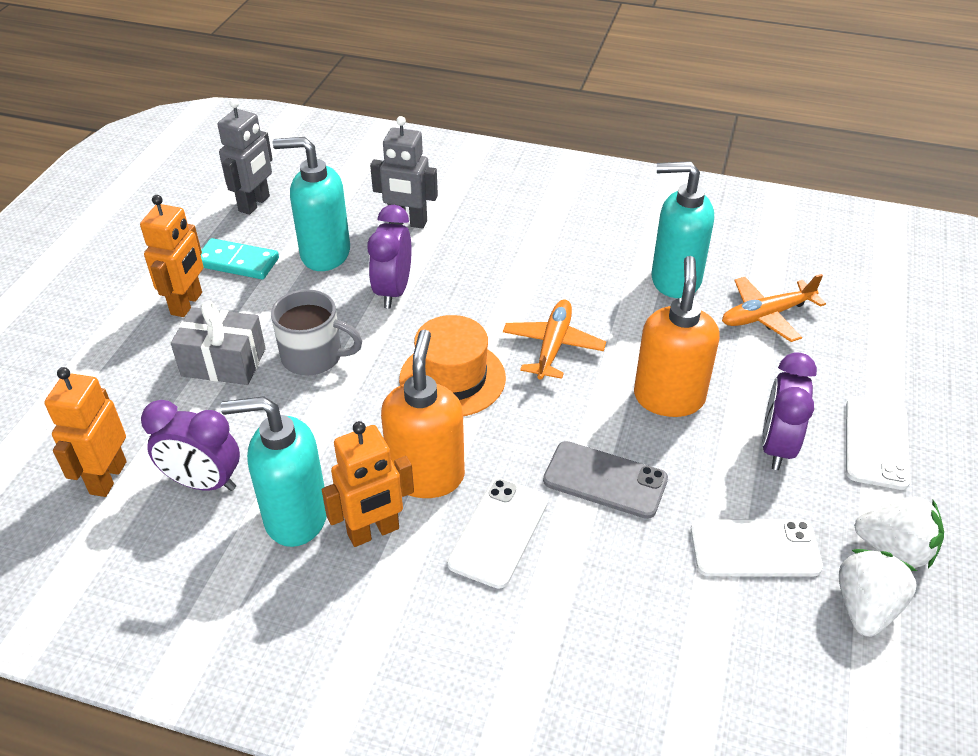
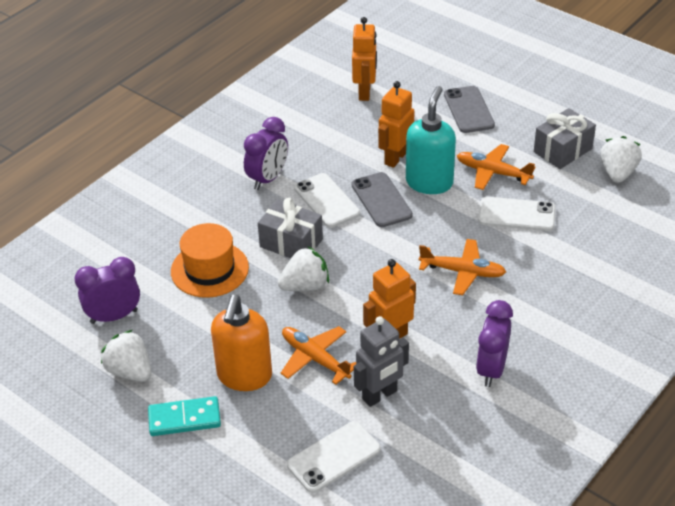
grey gift: 1 -> 2
grey mug: 1 -> 0
grey phone: 1 -> 2
grey robot: 2 -> 1
orange plane: 2 -> 3
orange soap dispenser: 2 -> 1
turquoise soap dispenser: 3 -> 1
white strawberry: 2 -> 3

